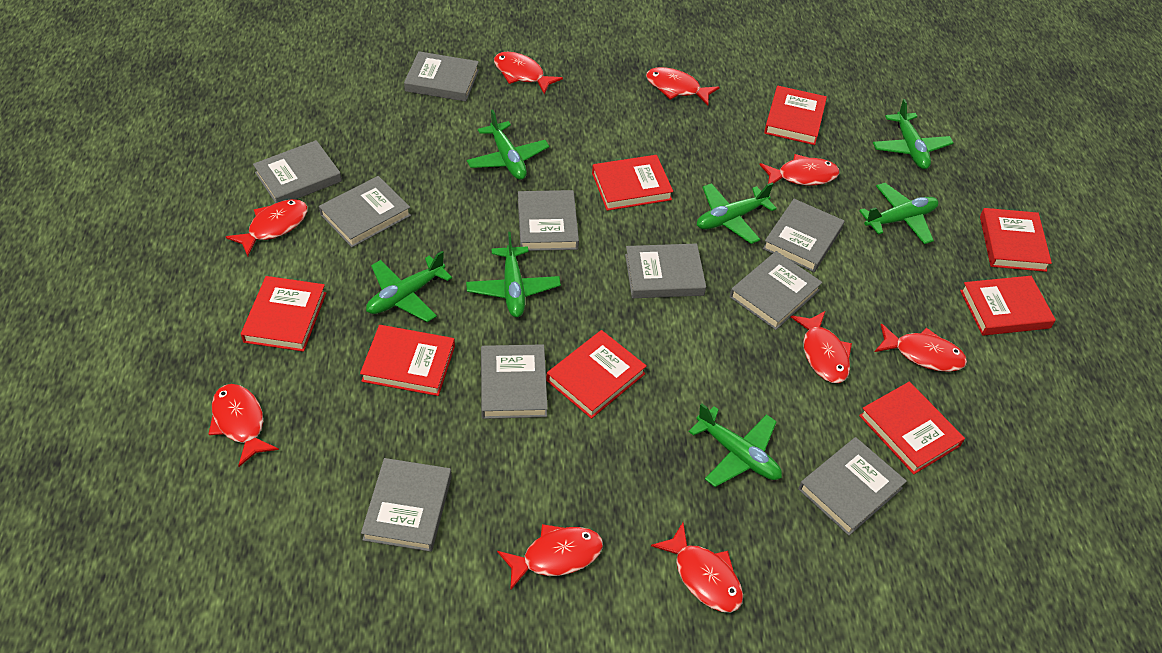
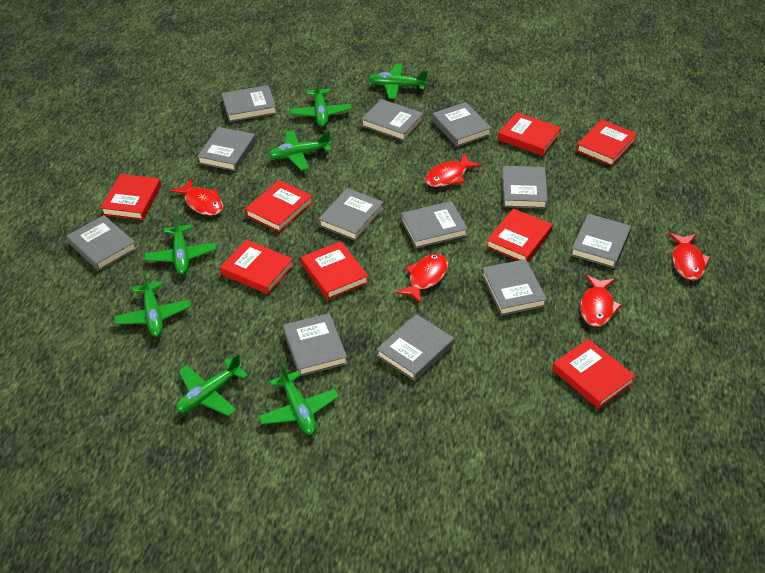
grey book: 10 -> 12
red fish: 9 -> 5

